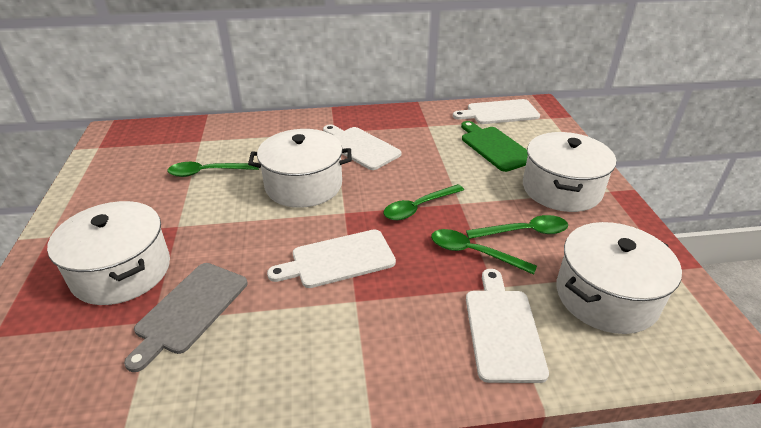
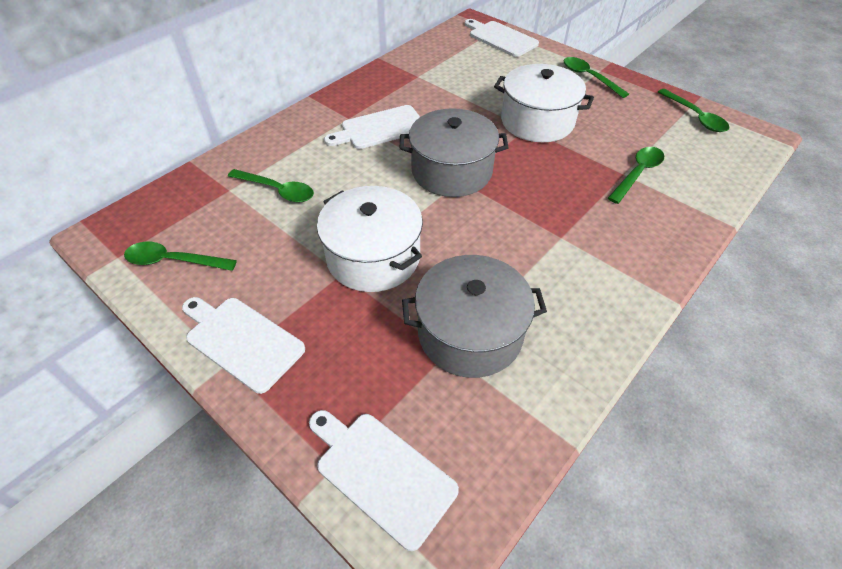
green cutting board: 1 -> 0
green spoon: 4 -> 5
grey cutting board: 1 -> 0
grey pot: 0 -> 2
white pot: 4 -> 2

